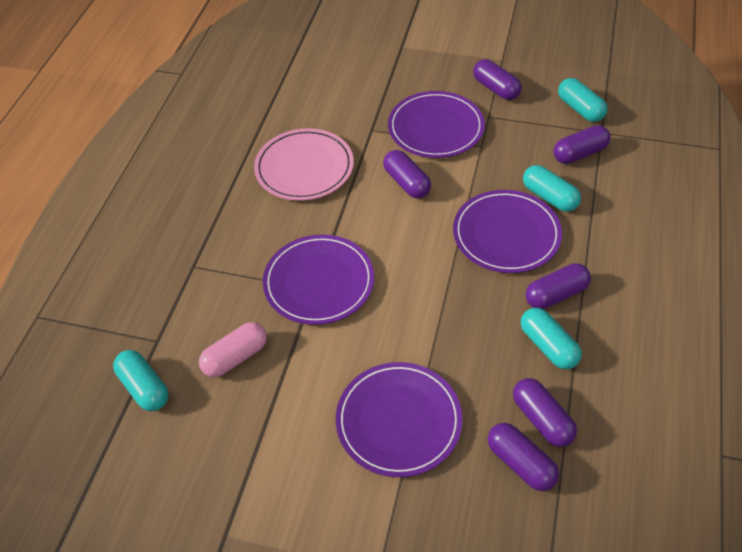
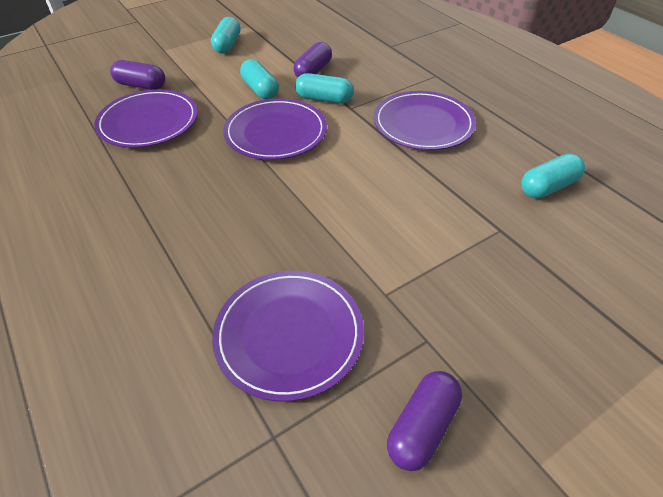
pink capsule: 1 -> 0
pink plate: 1 -> 0
purple capsule: 6 -> 3

